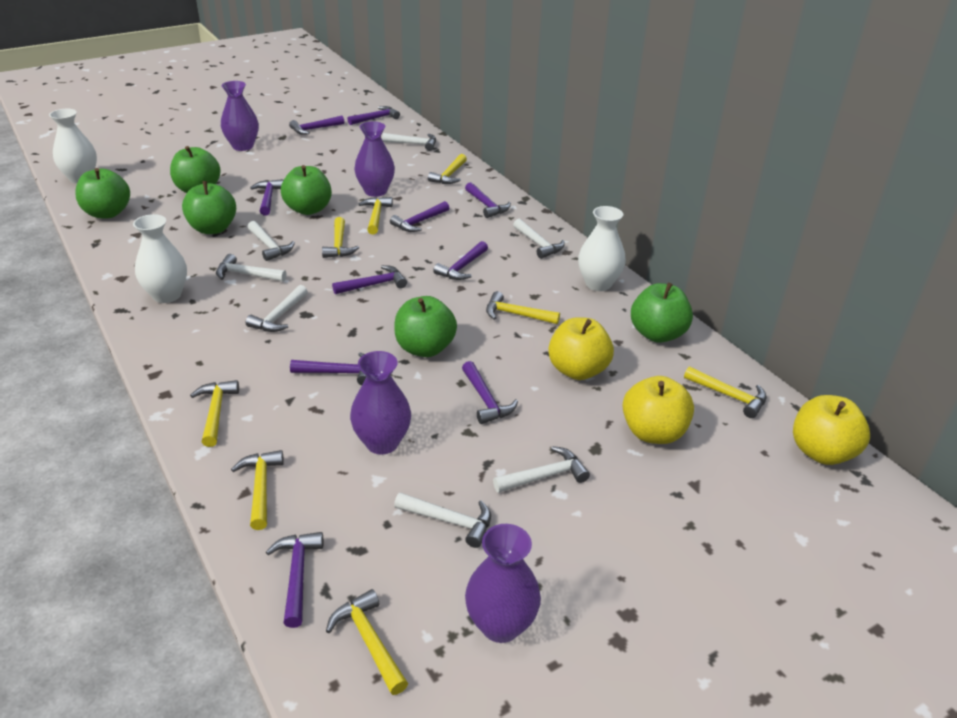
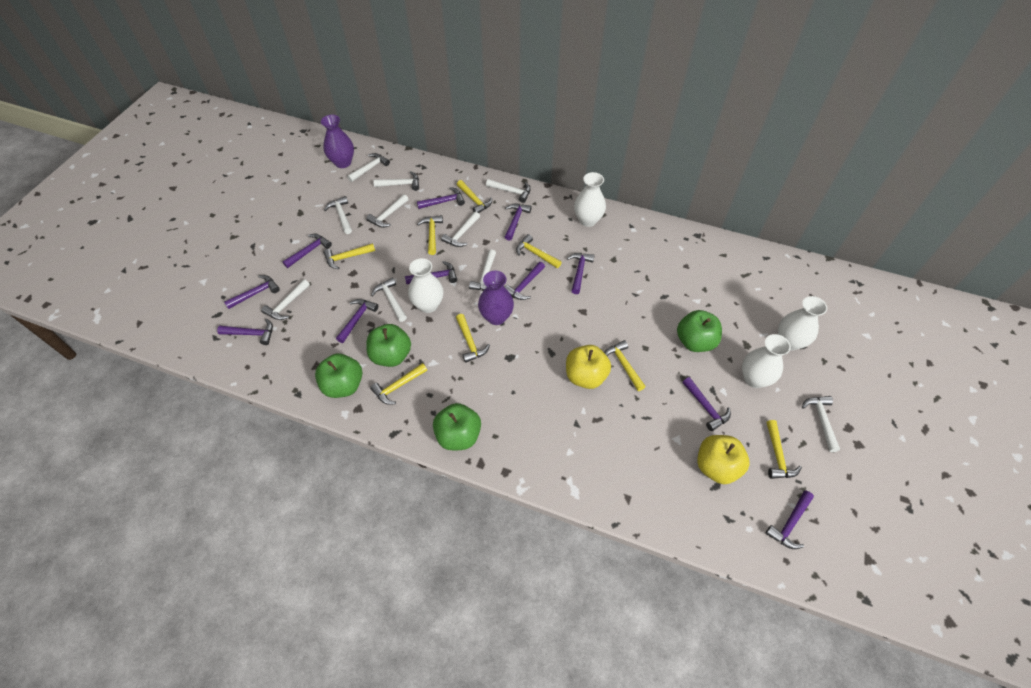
green apple: 6 -> 4
purple hammer: 10 -> 11
purple vase: 4 -> 2
white hammer: 7 -> 10
white vase: 3 -> 4
yellow apple: 3 -> 2

